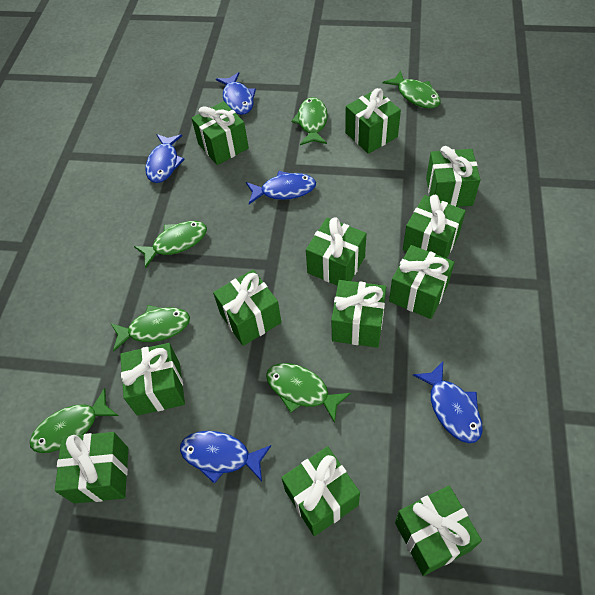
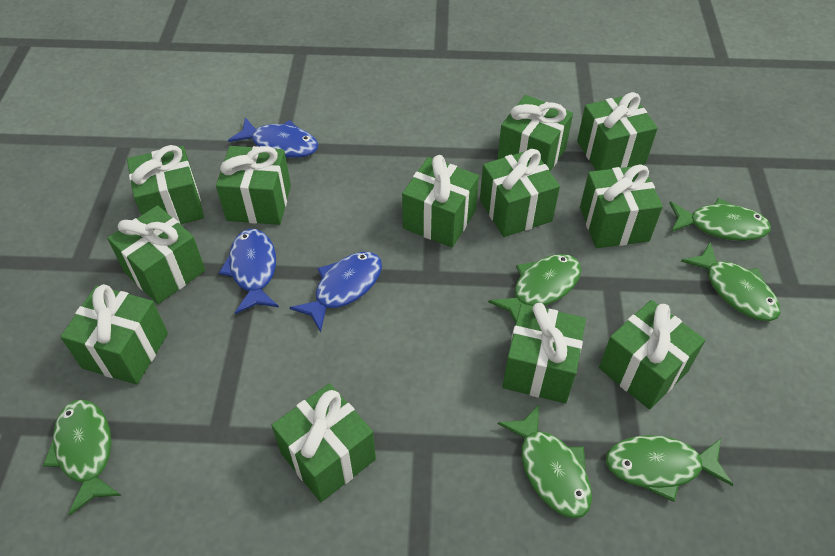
blue fish: 5 -> 3

